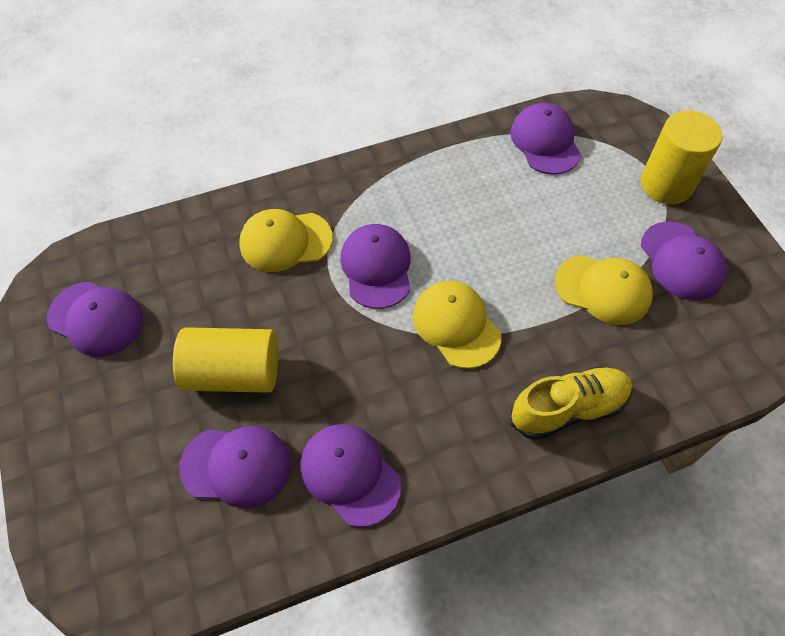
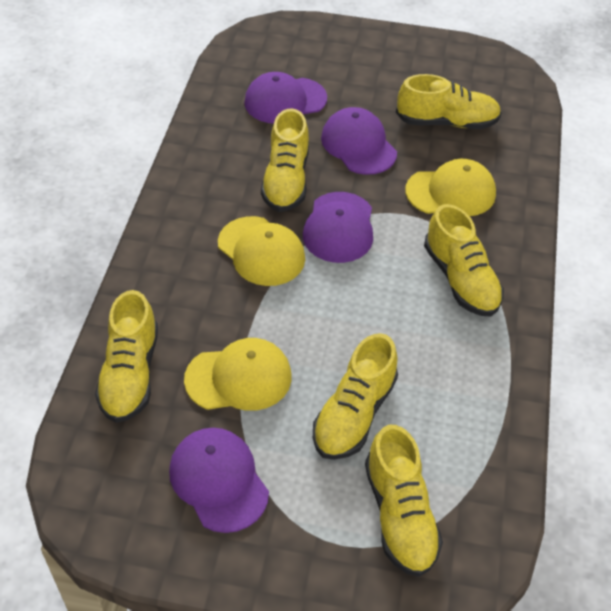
purple cap: 6 -> 4
yellow cylinder: 2 -> 0
yellow shoe: 1 -> 6

